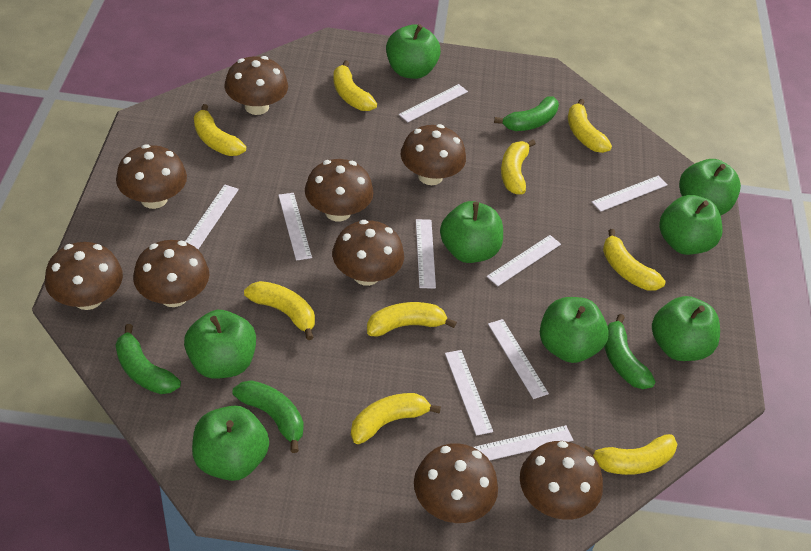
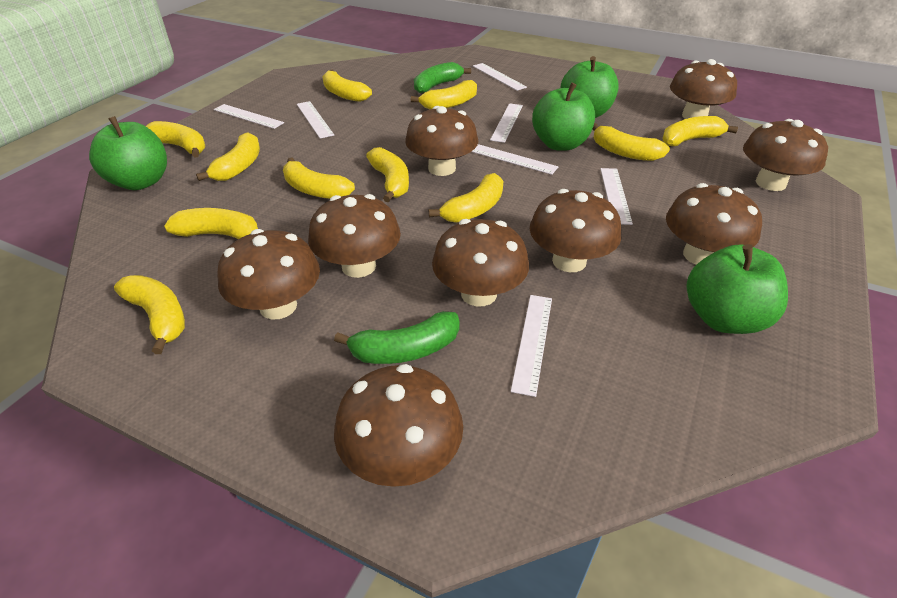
green apple: 8 -> 4
green banana: 4 -> 2
white ruler: 9 -> 7
yellow banana: 9 -> 11

